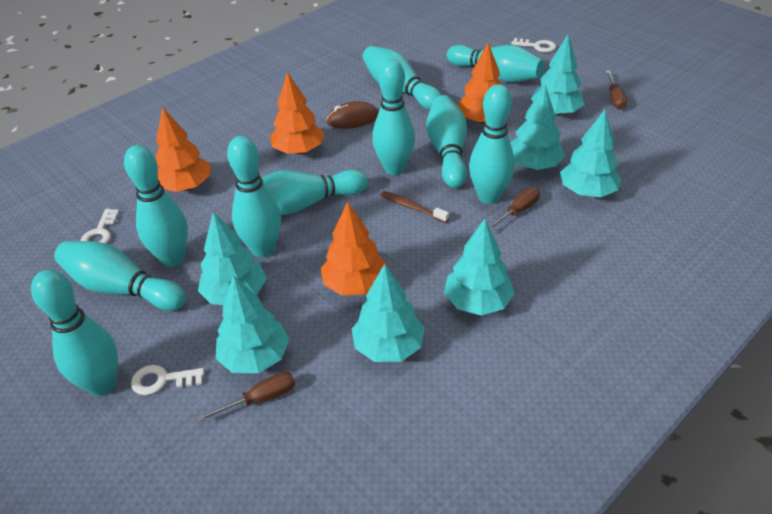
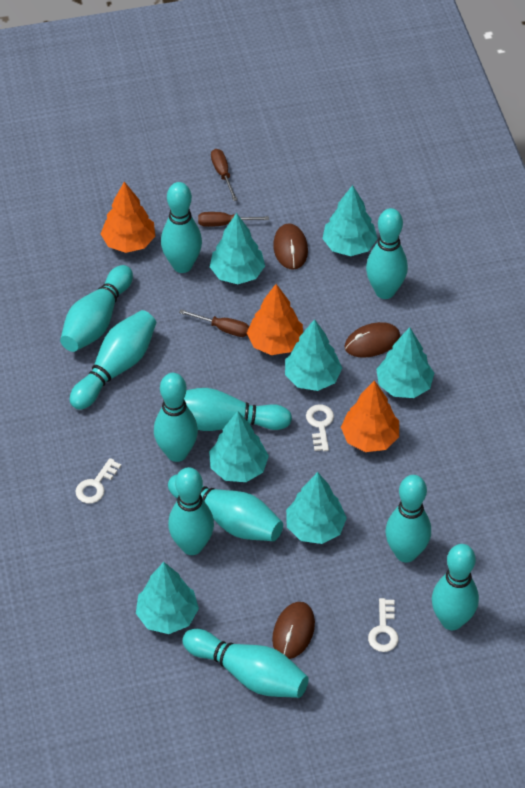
brown mouse: 1 -> 3
brown toothbrush: 1 -> 0
orange tree: 4 -> 3
turquoise bowling pin: 10 -> 11

